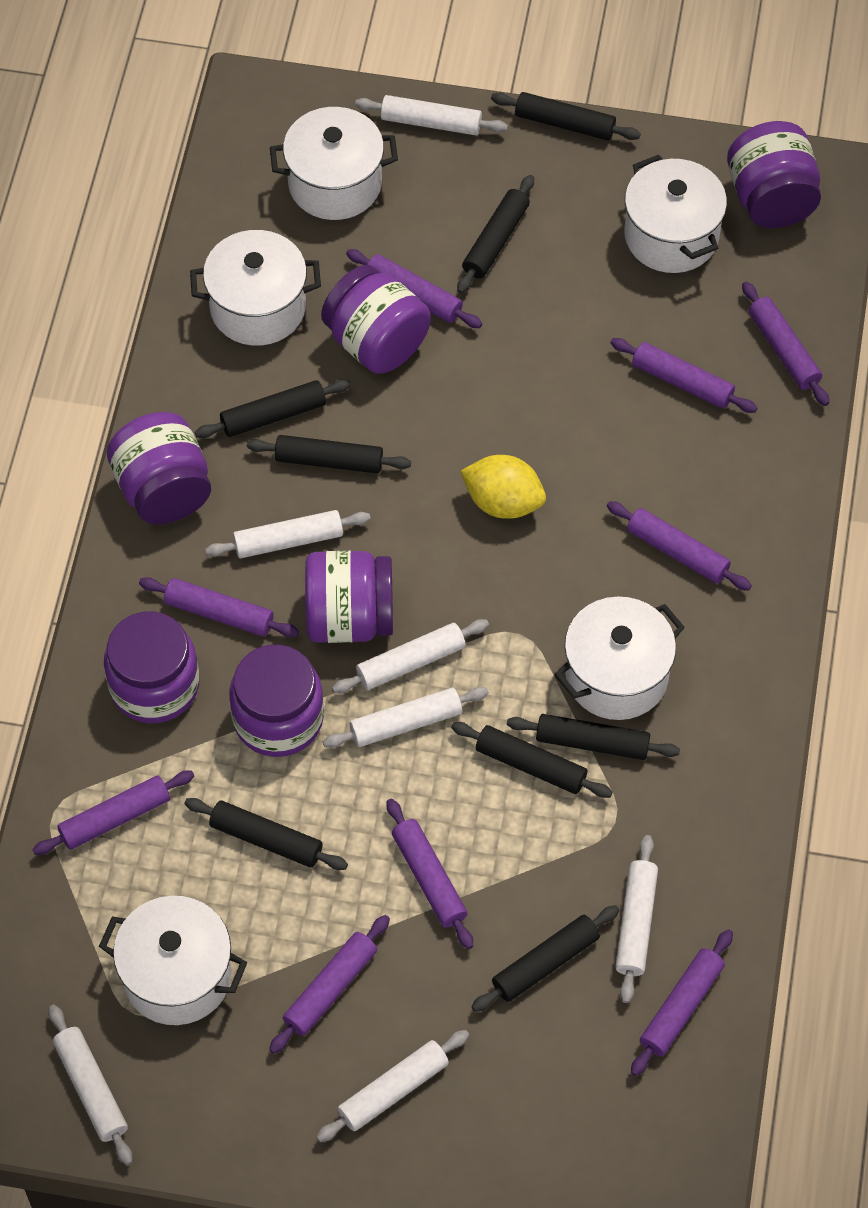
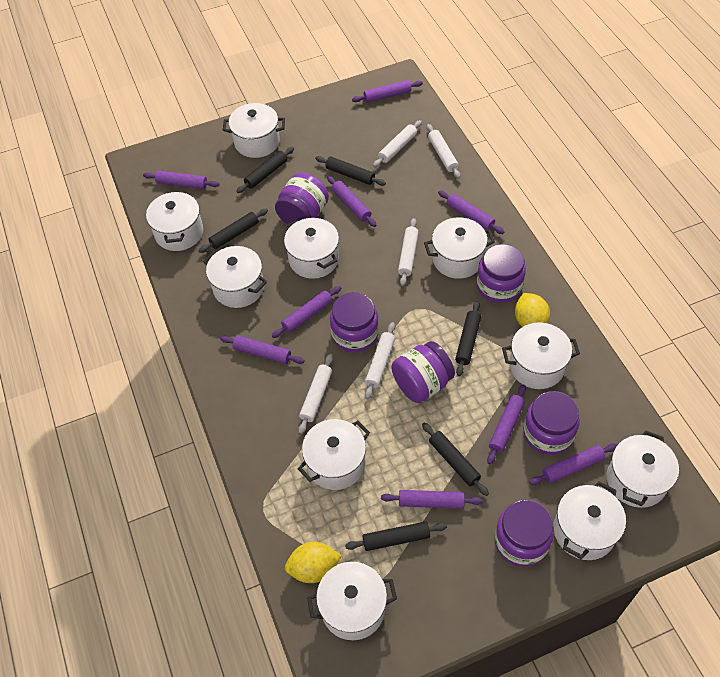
black rolling pin: 8 -> 6
white pot: 5 -> 10
white rolling pin: 7 -> 5
yellow lemon: 1 -> 2

